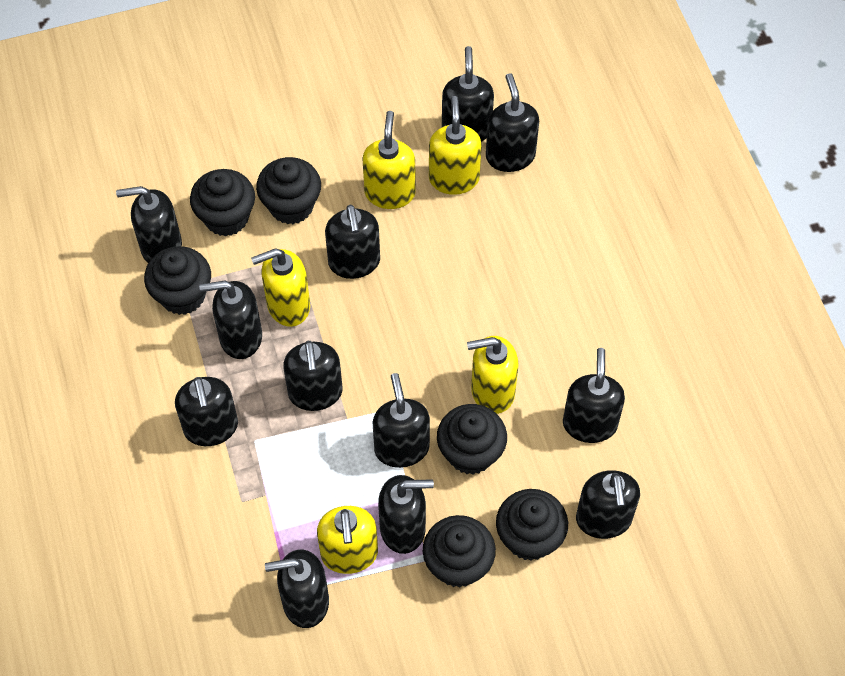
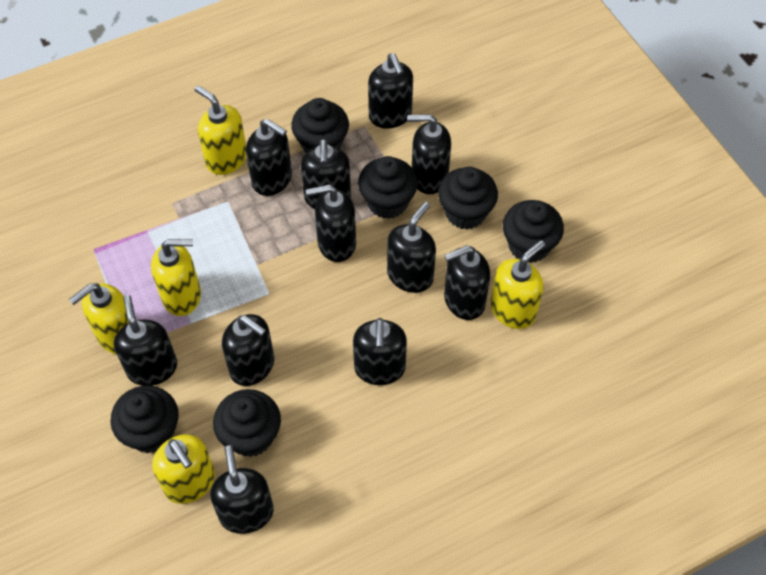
black soap dispenser: 12 -> 11

